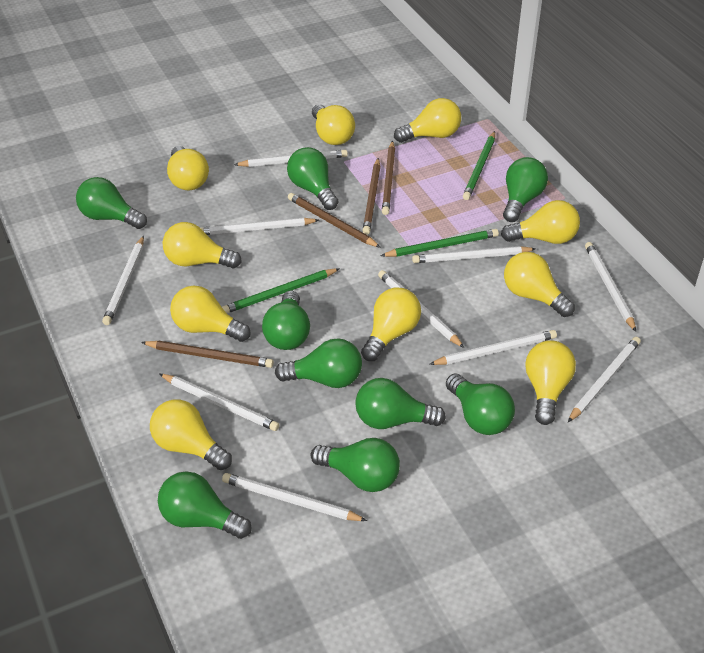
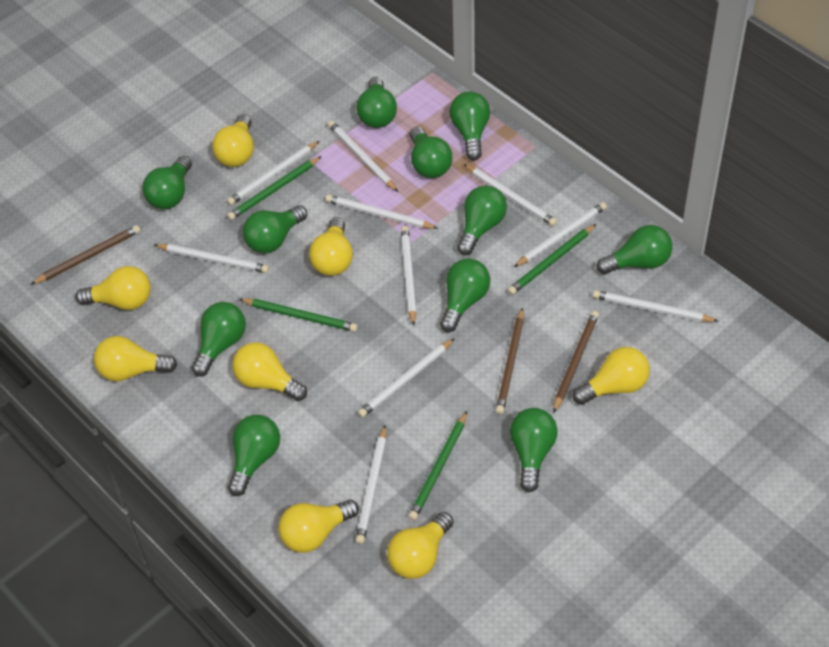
brown pencil: 4 -> 3
green light bulb: 9 -> 11
green pencil: 3 -> 4
yellow light bulb: 10 -> 8

